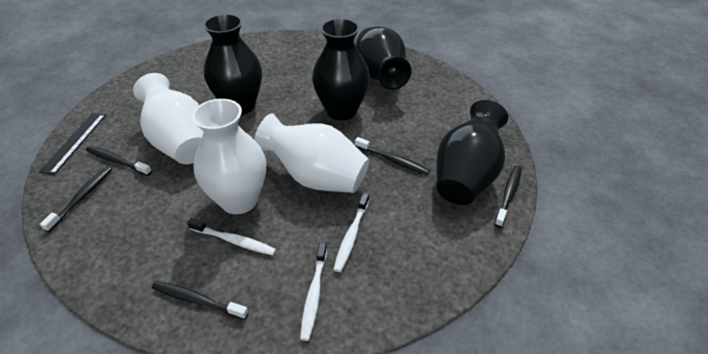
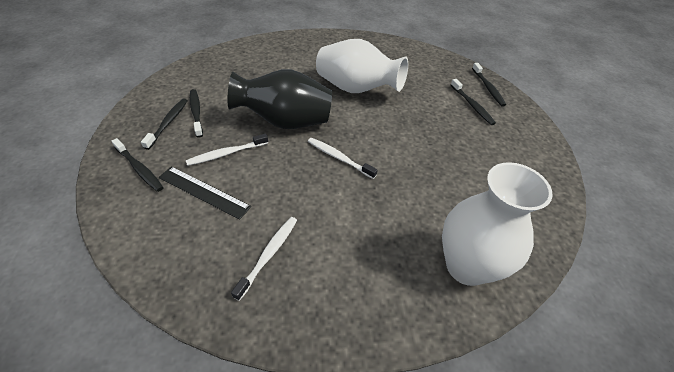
black vase: 4 -> 1
white vase: 3 -> 2

